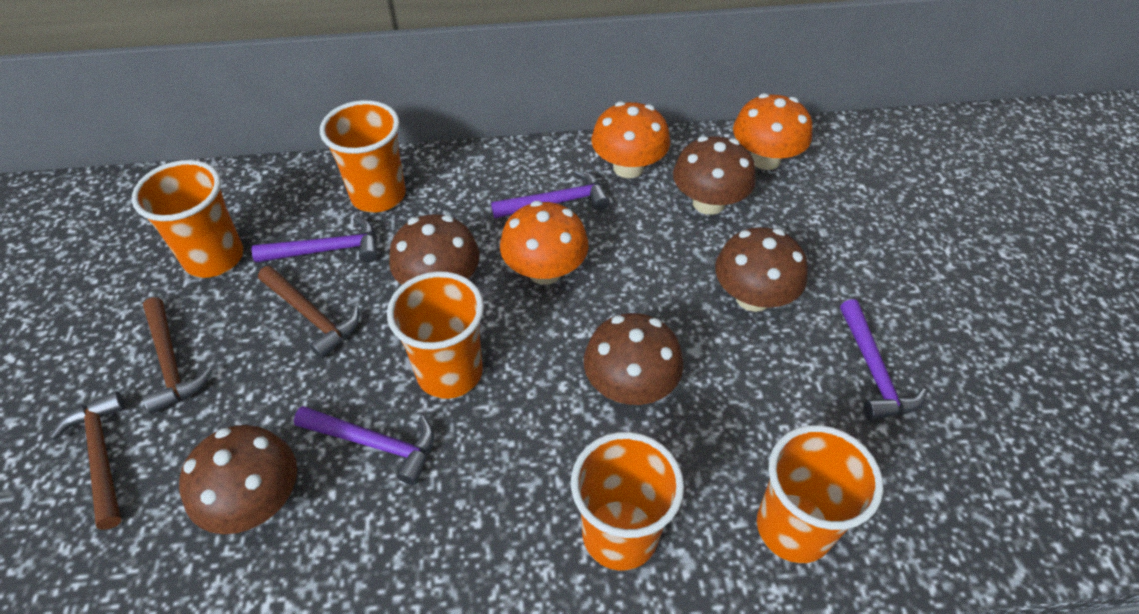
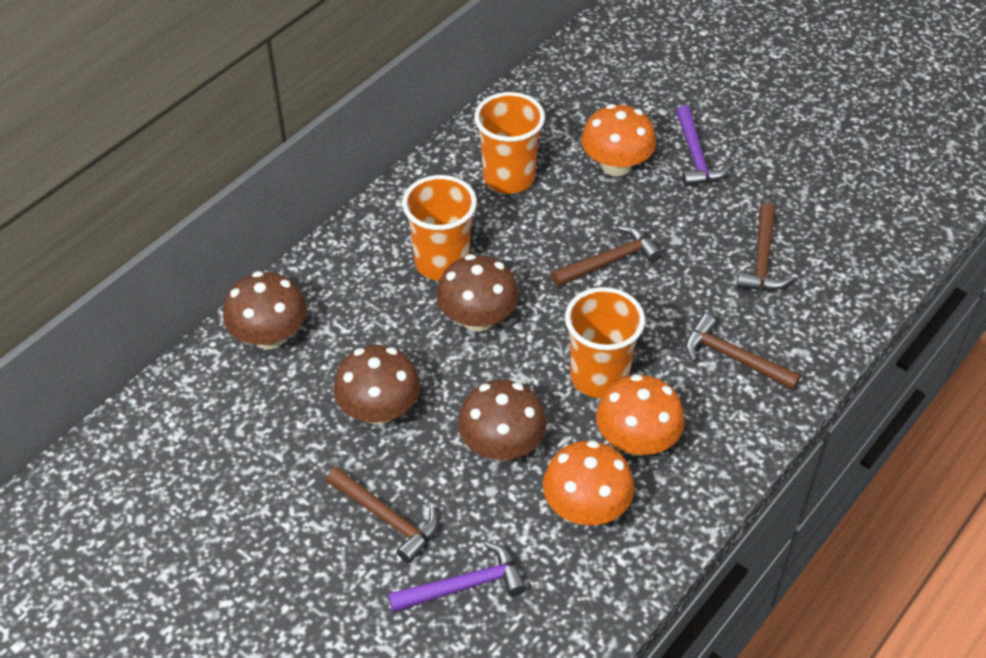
brown hammer: 3 -> 4
brown mushroom: 5 -> 4
orange cup: 5 -> 3
purple hammer: 4 -> 2

